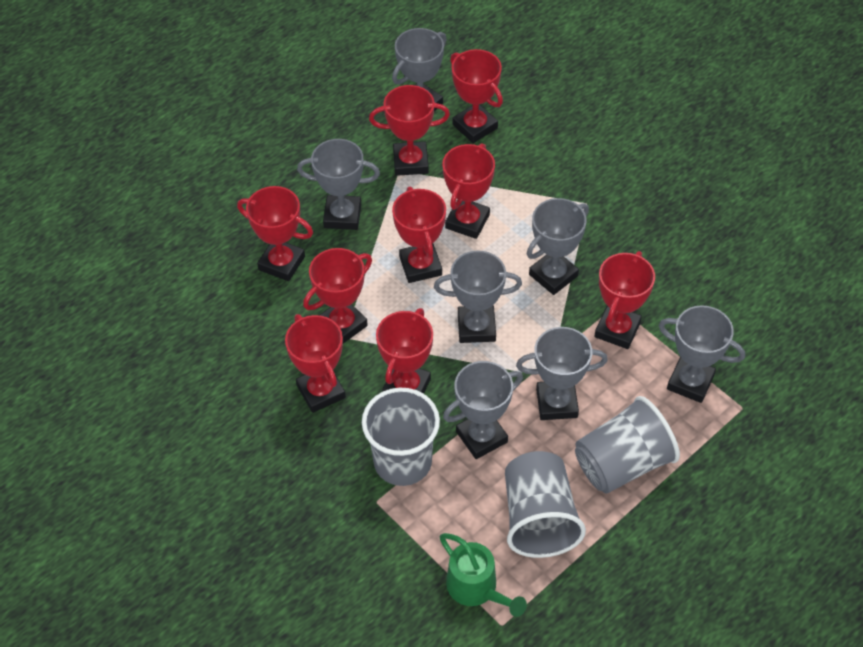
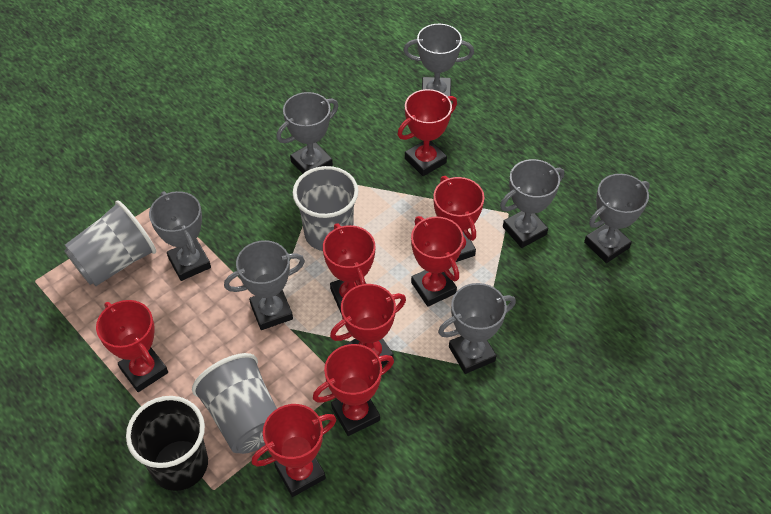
black cup: 0 -> 1
green watering can: 1 -> 0
red trophy: 9 -> 8

